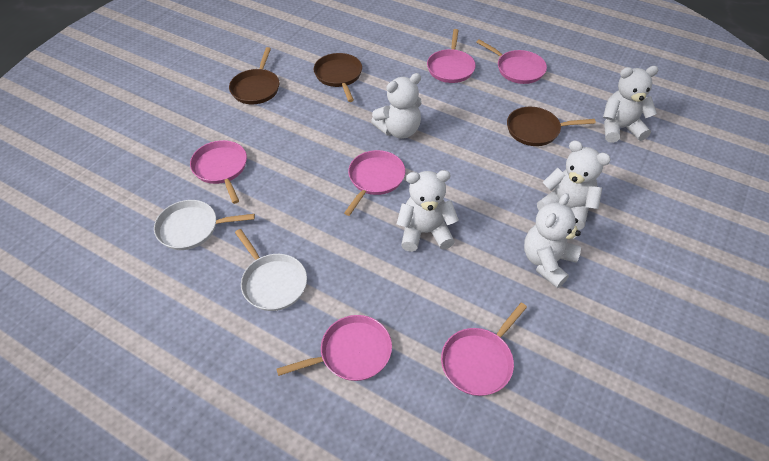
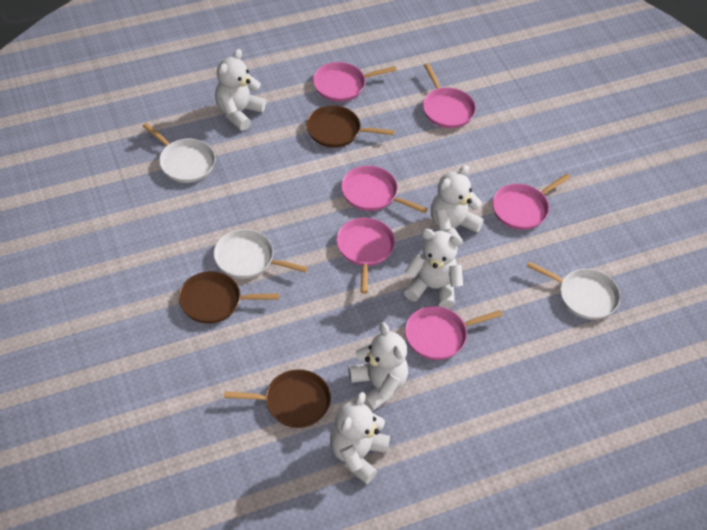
white pan: 2 -> 3

